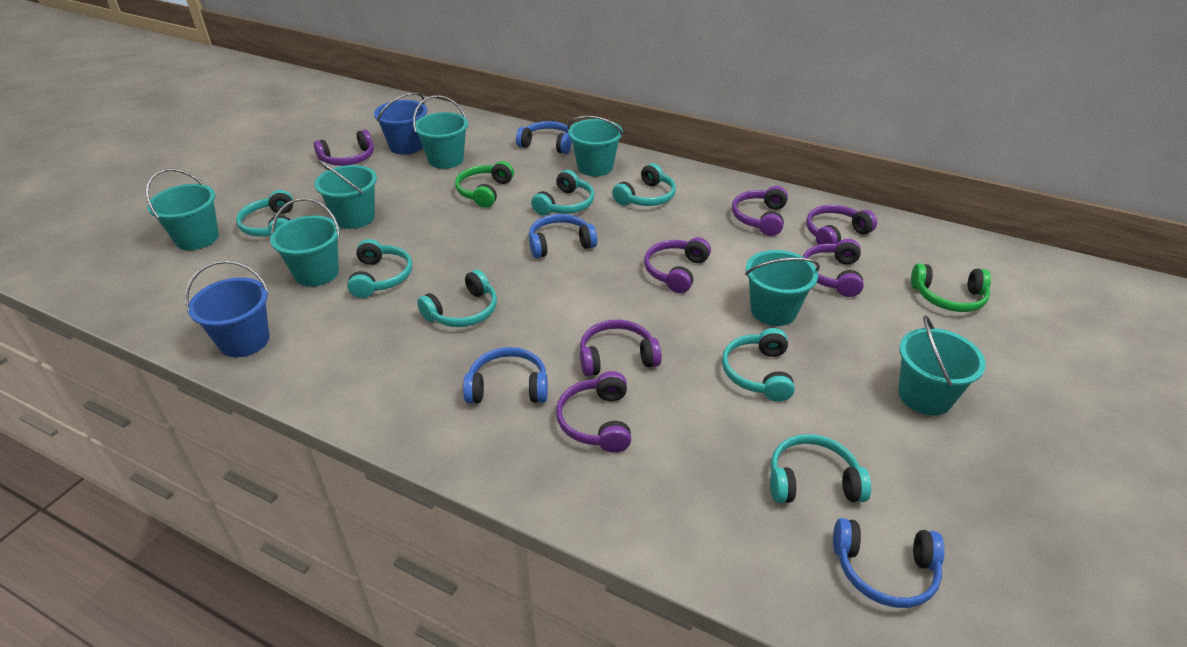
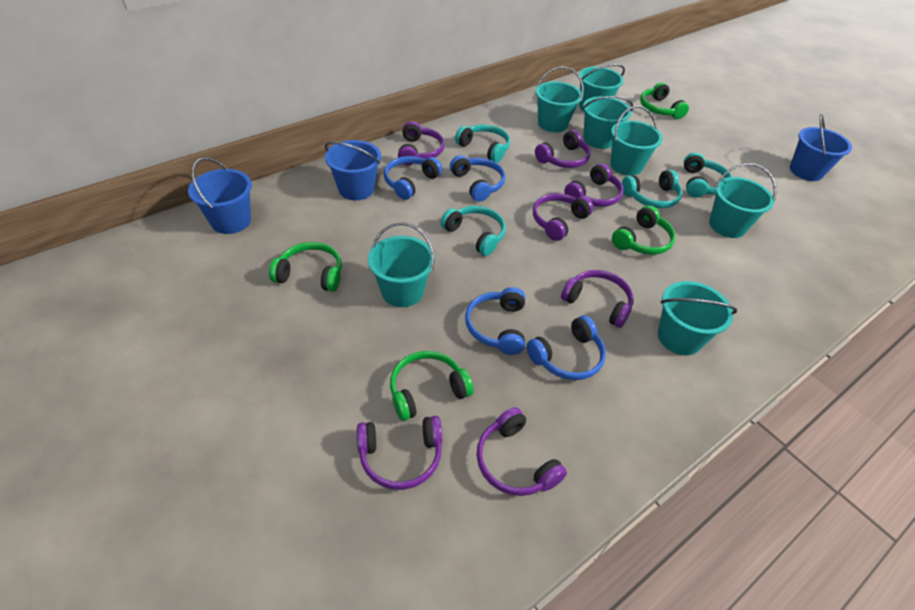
blue bucket: 2 -> 3
green headphones: 2 -> 4
turquoise headphones: 7 -> 4

